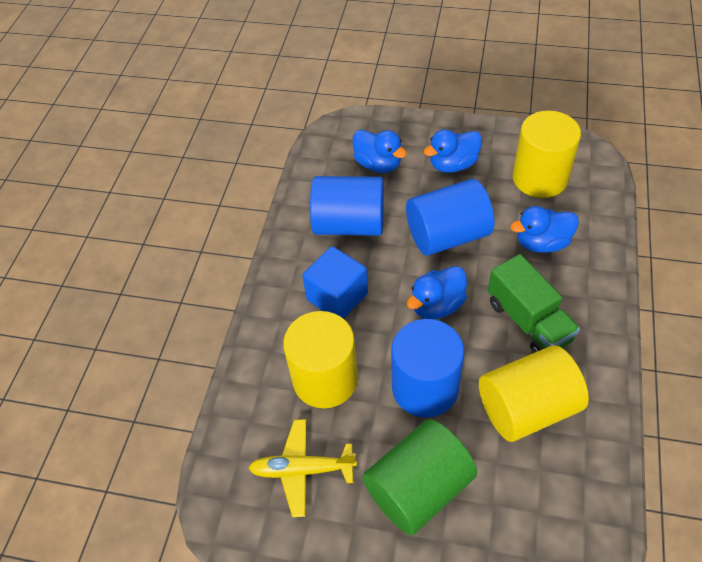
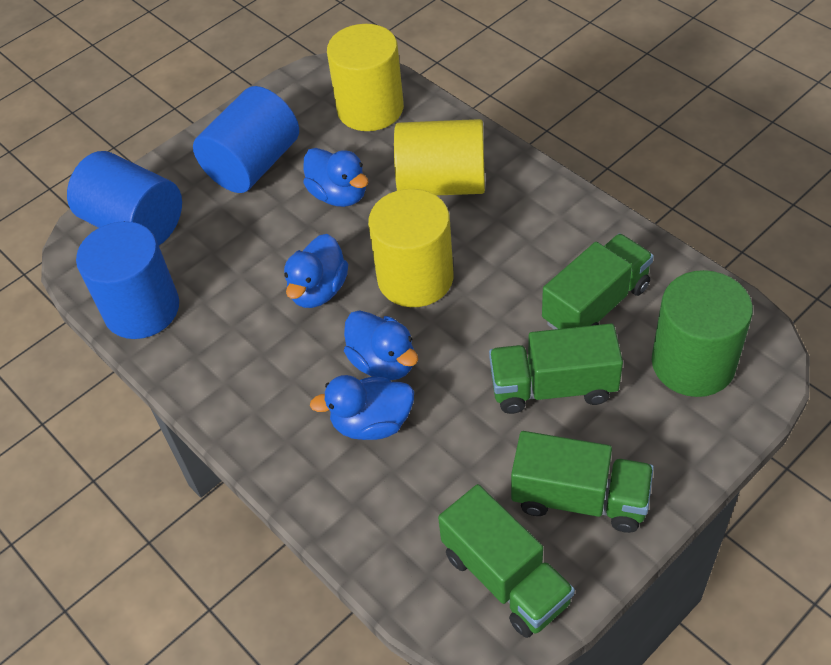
blue cube: 1 -> 0
green truck: 1 -> 4
yellow plane: 1 -> 0

